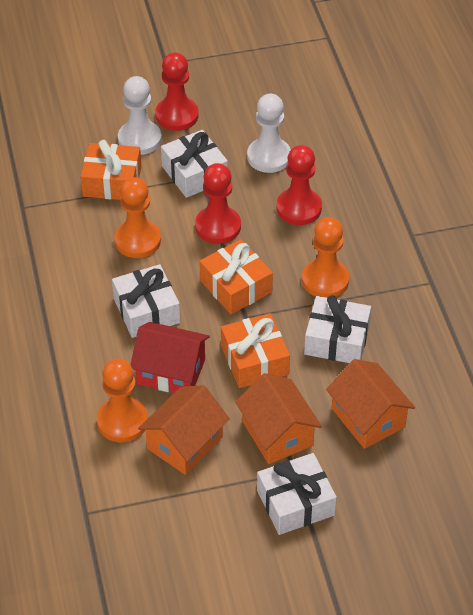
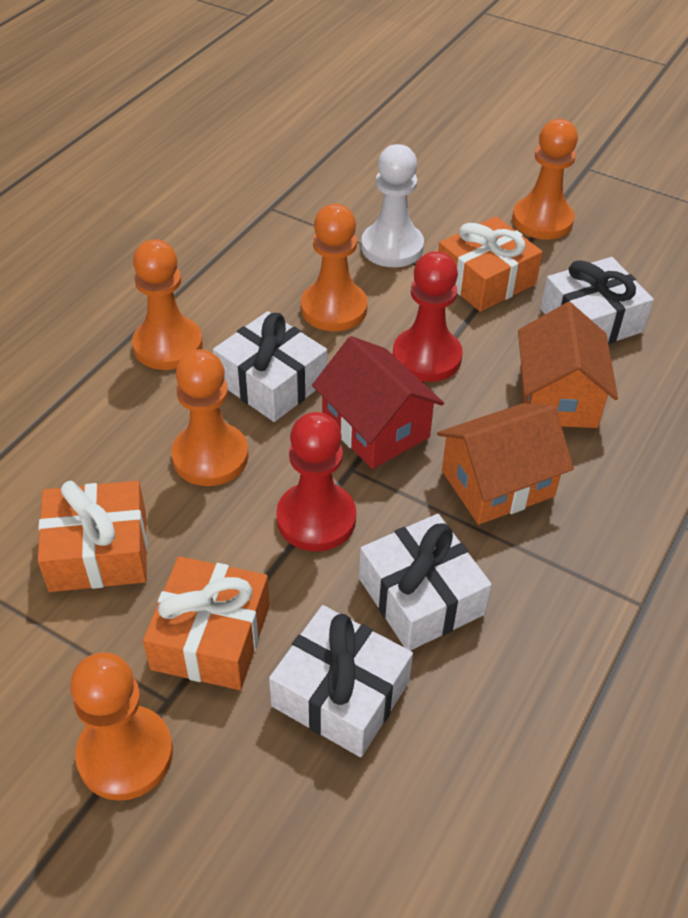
orange house: 3 -> 2
orange pawn: 3 -> 5
red pawn: 3 -> 2
white pawn: 2 -> 1

